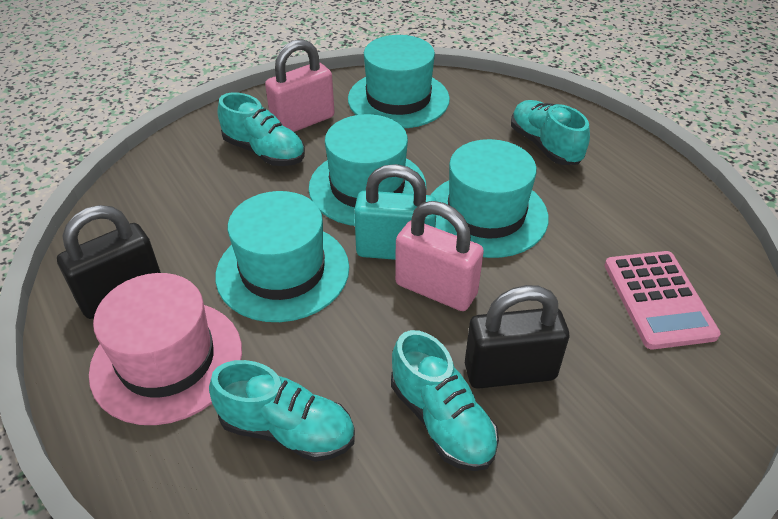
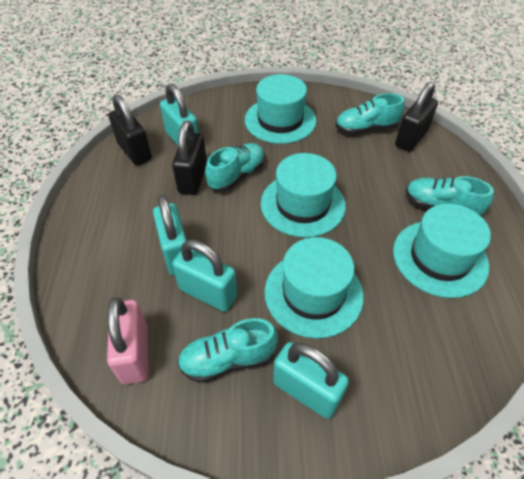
black padlock: 2 -> 3
pink calculator: 1 -> 0
pink hat: 1 -> 0
pink padlock: 2 -> 1
turquoise padlock: 1 -> 4

